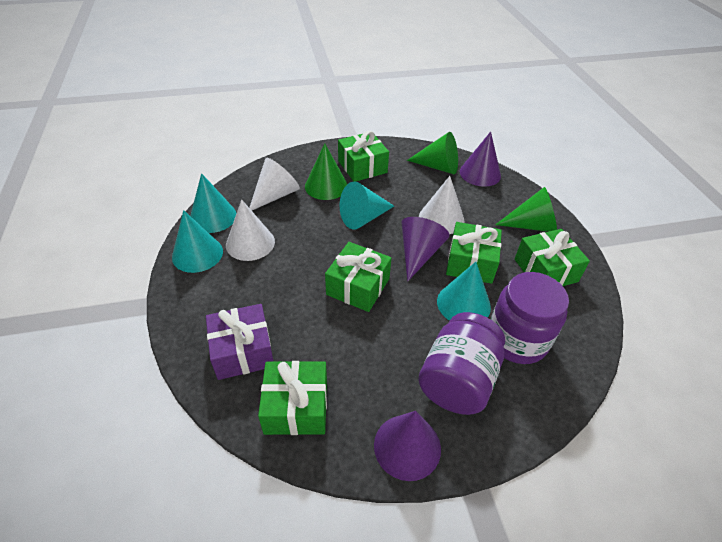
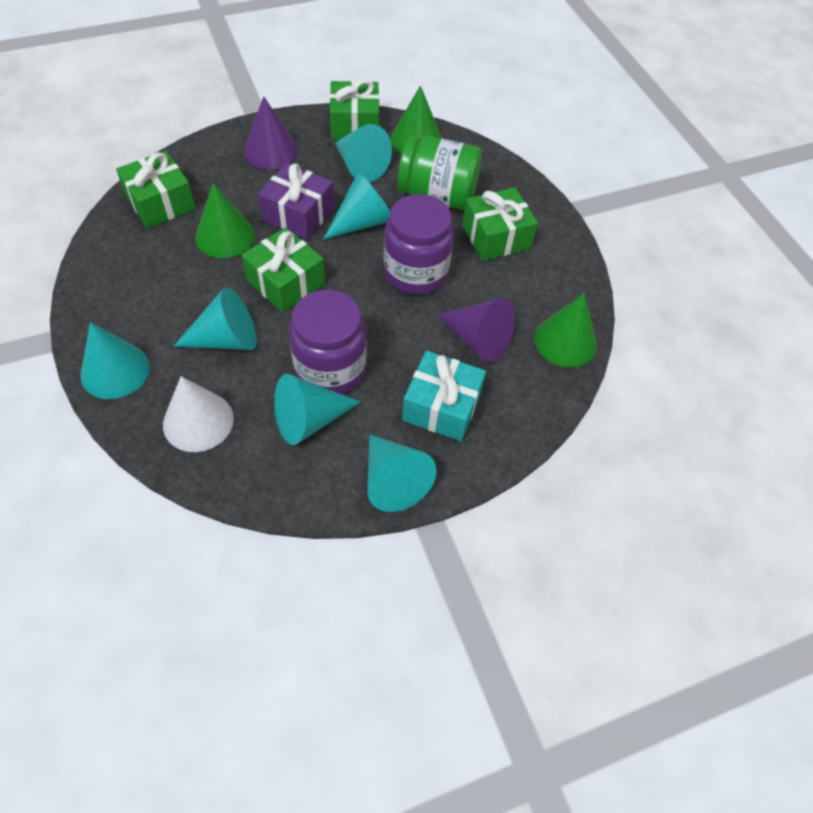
green gift: 5 -> 4
green jar: 0 -> 1
purple cone: 3 -> 2
turquoise cone: 4 -> 6
turquoise gift: 0 -> 1
white cone: 3 -> 1

